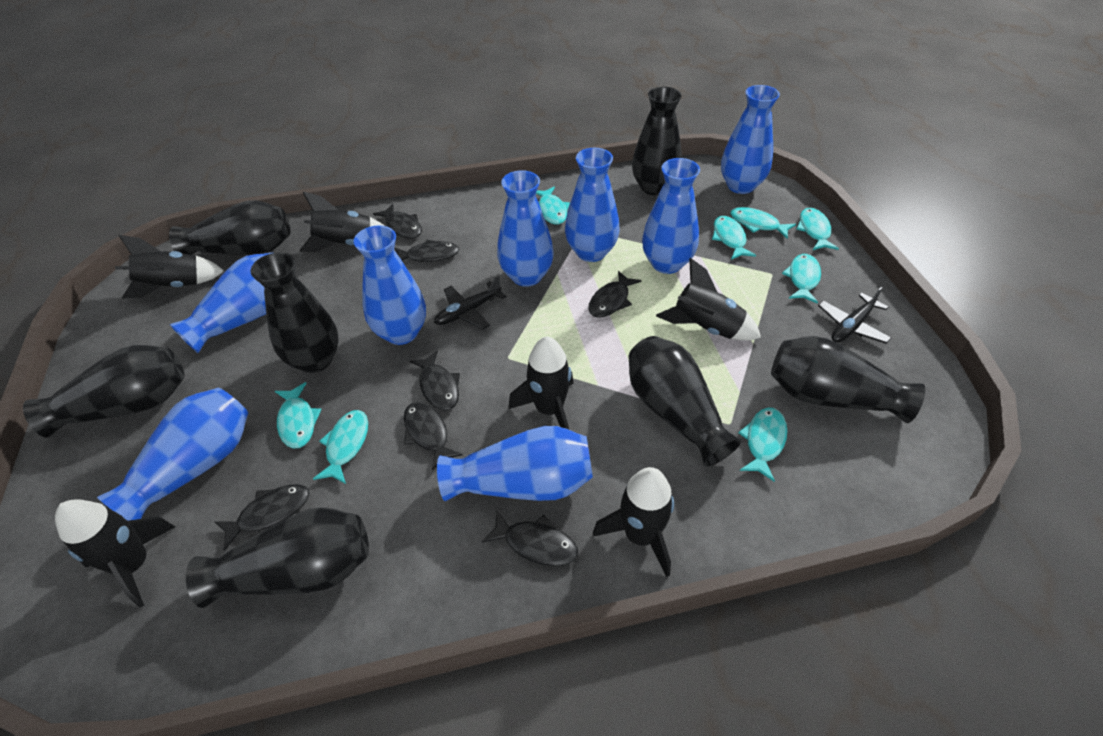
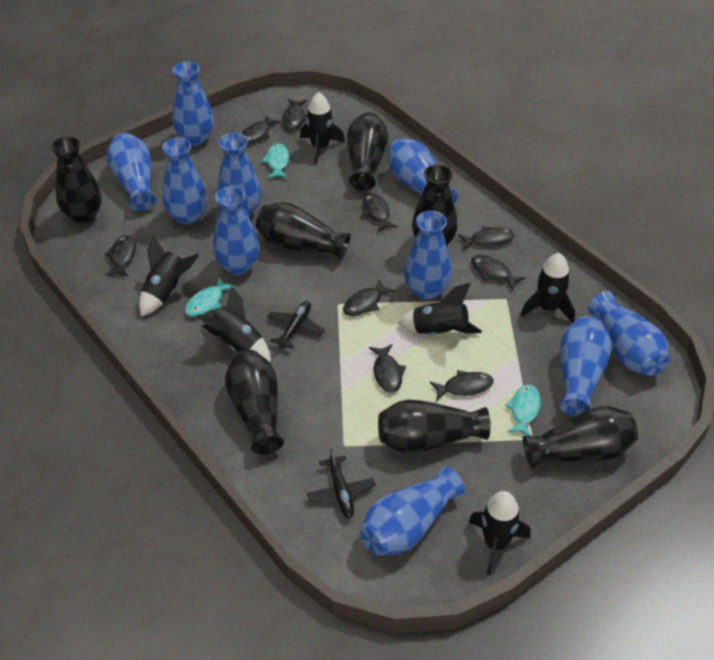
black fish: 7 -> 9
blue vase: 8 -> 10
turquoise fish: 8 -> 3

